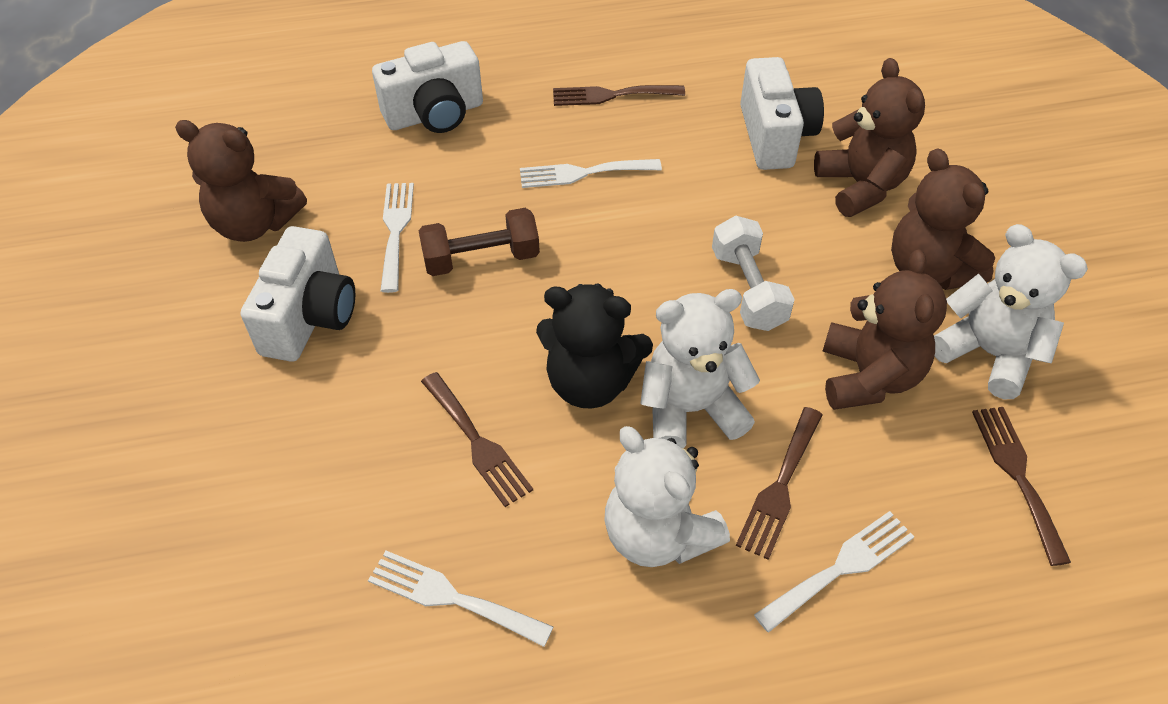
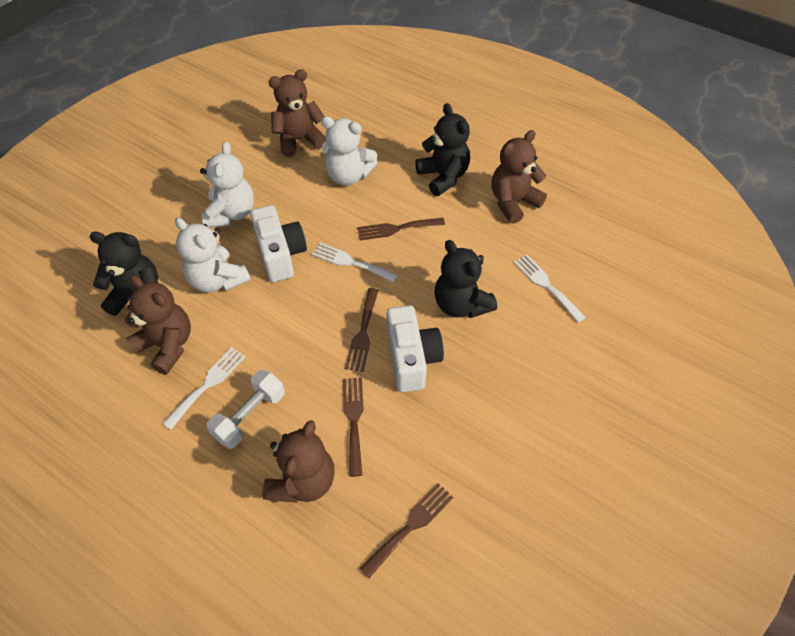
black teddy bear: 1 -> 3
brown dumbbell: 1 -> 0
white camera: 3 -> 2
white fork: 4 -> 3

